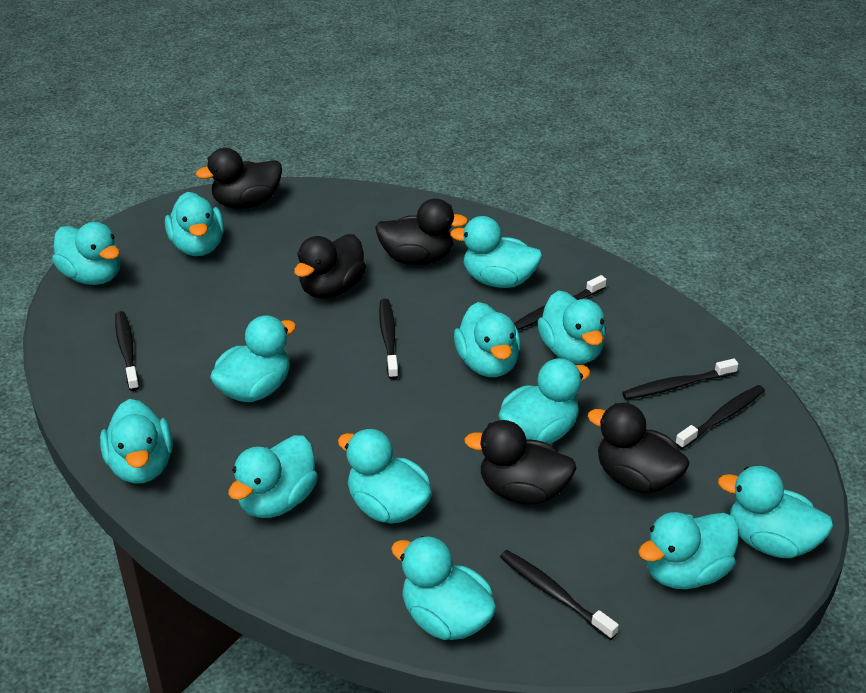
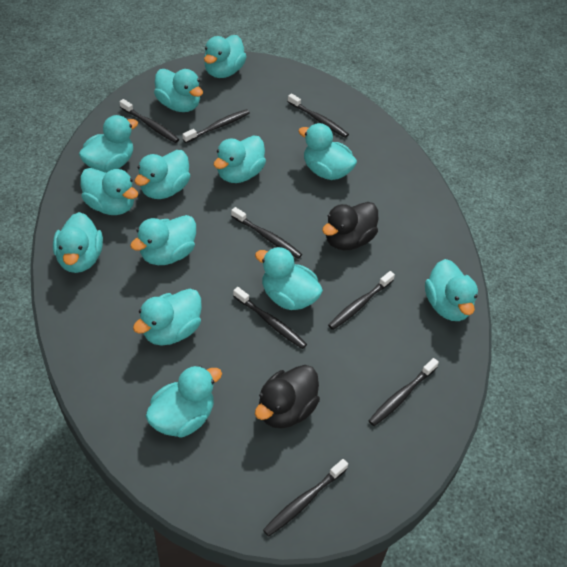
black duck: 5 -> 2
black toothbrush: 6 -> 8

